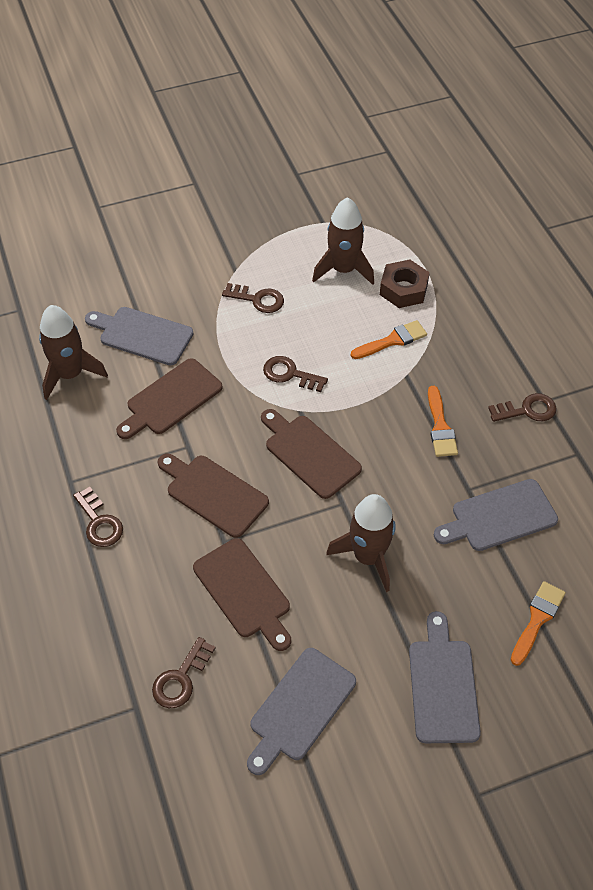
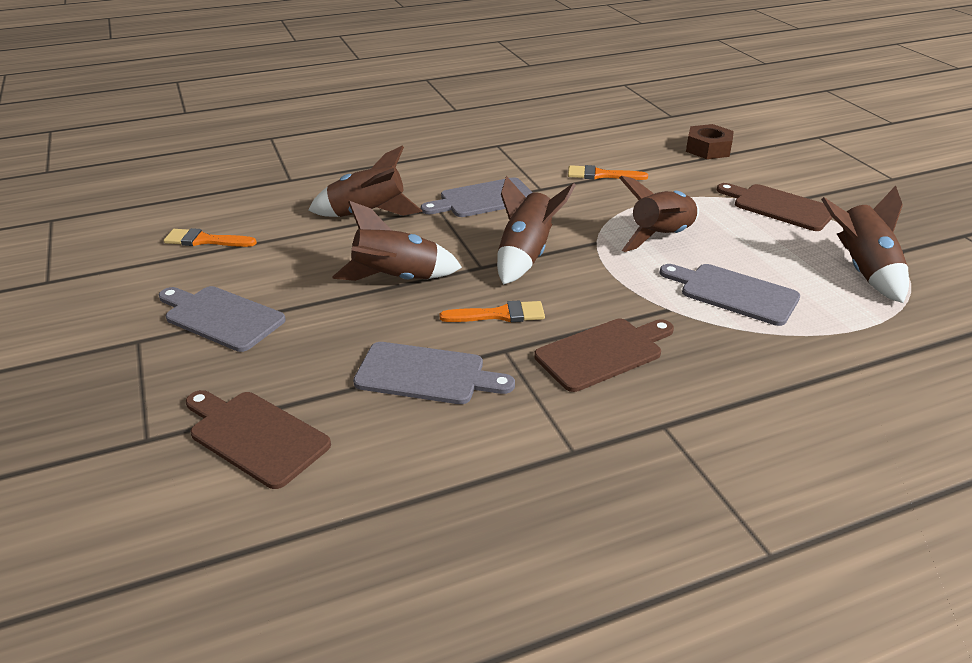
brown cutting board: 4 -> 3
brown key: 5 -> 0
brown rocket: 3 -> 5

